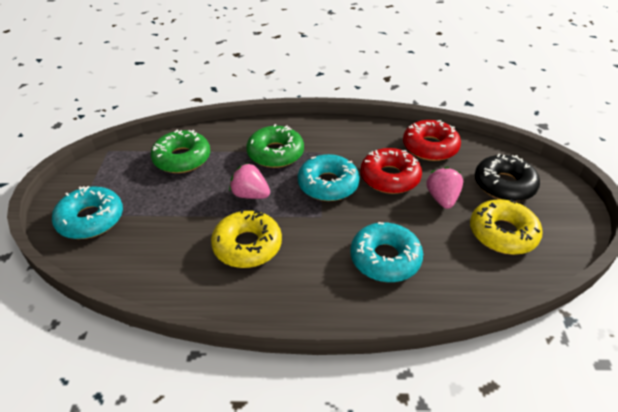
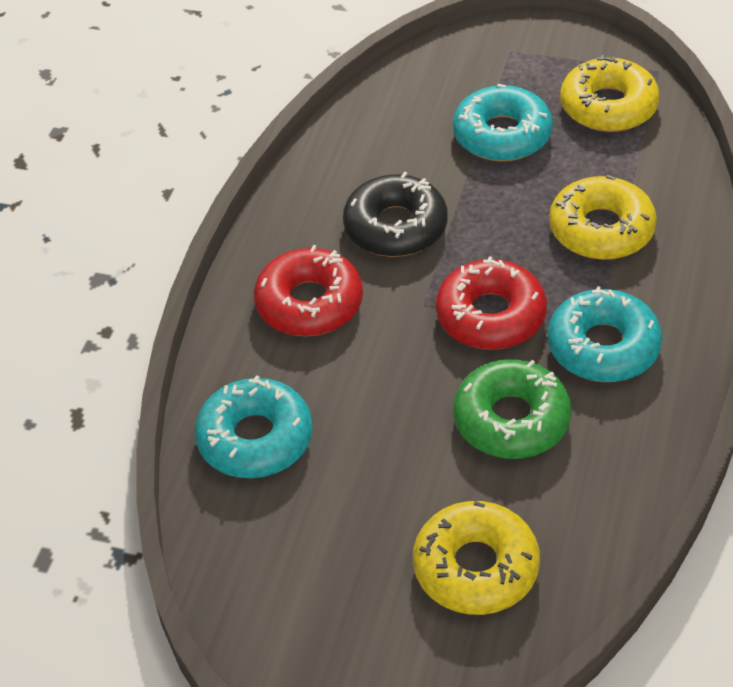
green donut: 2 -> 1
pink strawberry: 2 -> 0
yellow donut: 2 -> 3

